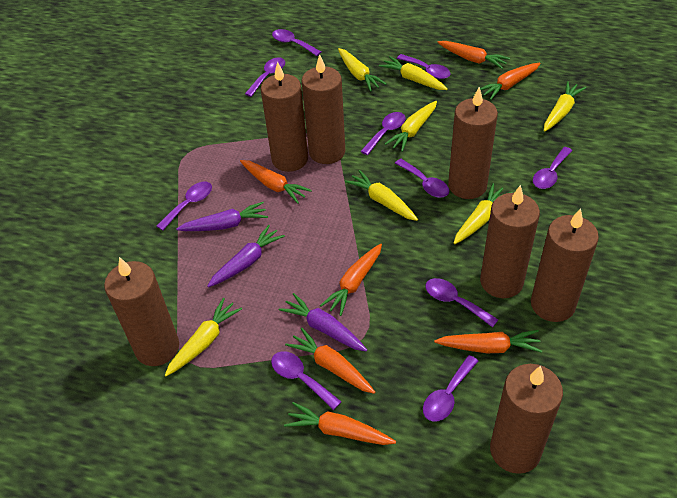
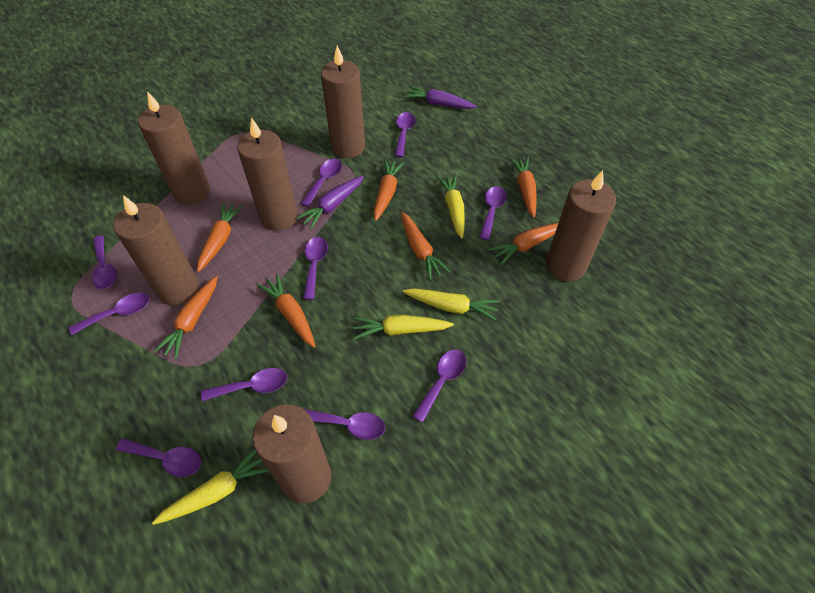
brown candle: 7 -> 6
purple carrot: 3 -> 2
yellow carrot: 7 -> 4

